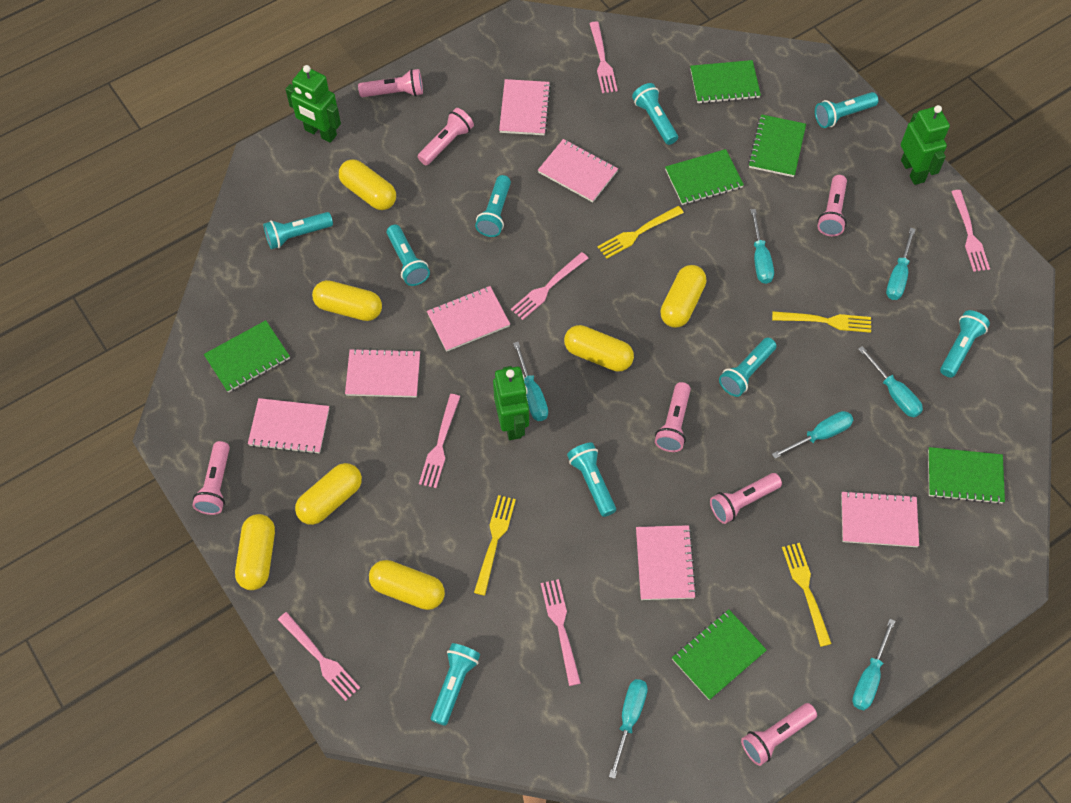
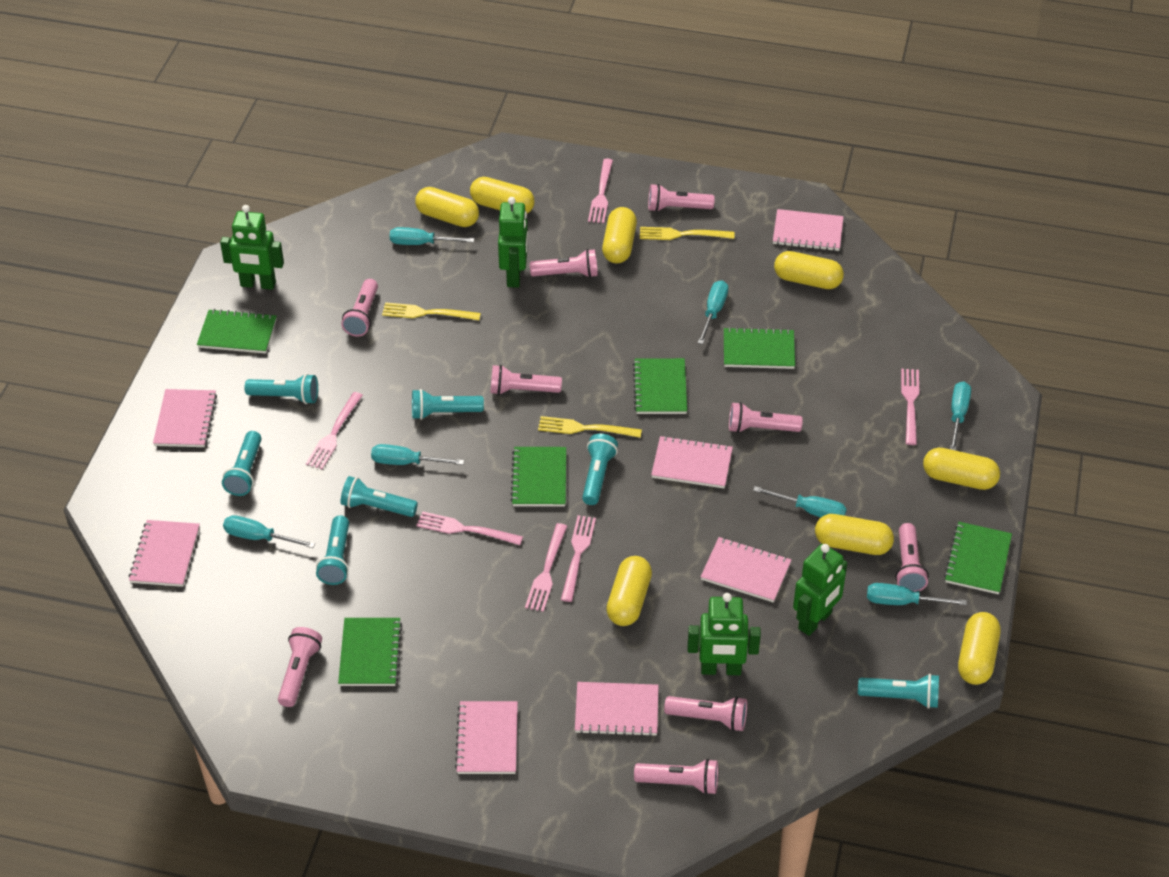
green robot: 3 -> 4
pink flashlight: 7 -> 9
turquoise flashlight: 9 -> 7
yellow capsule: 7 -> 8
yellow fork: 4 -> 3

